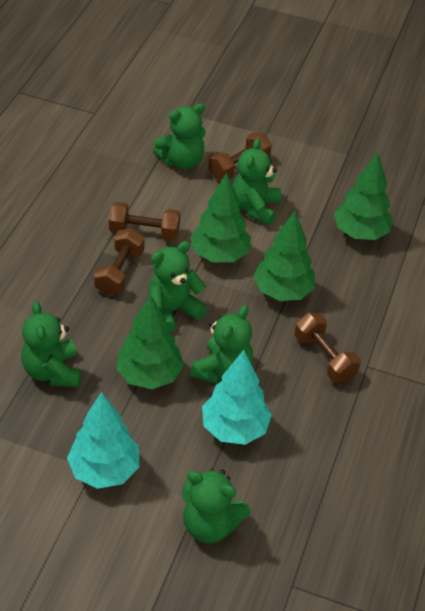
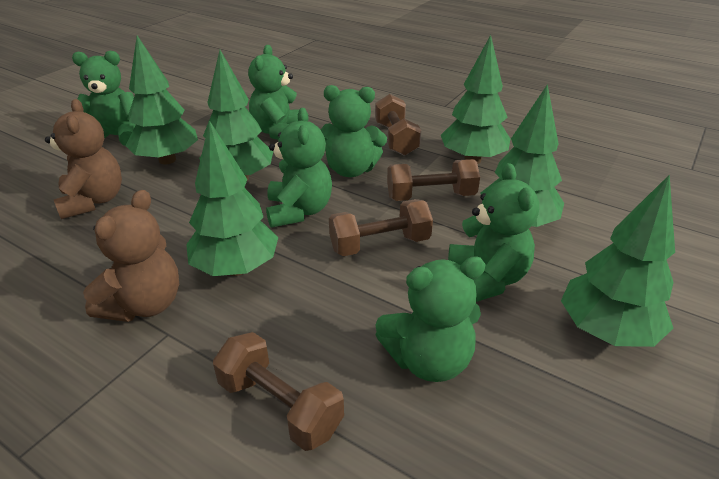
brown teddy bear: 0 -> 2
green tree: 4 -> 6
turquoise tree: 2 -> 0

